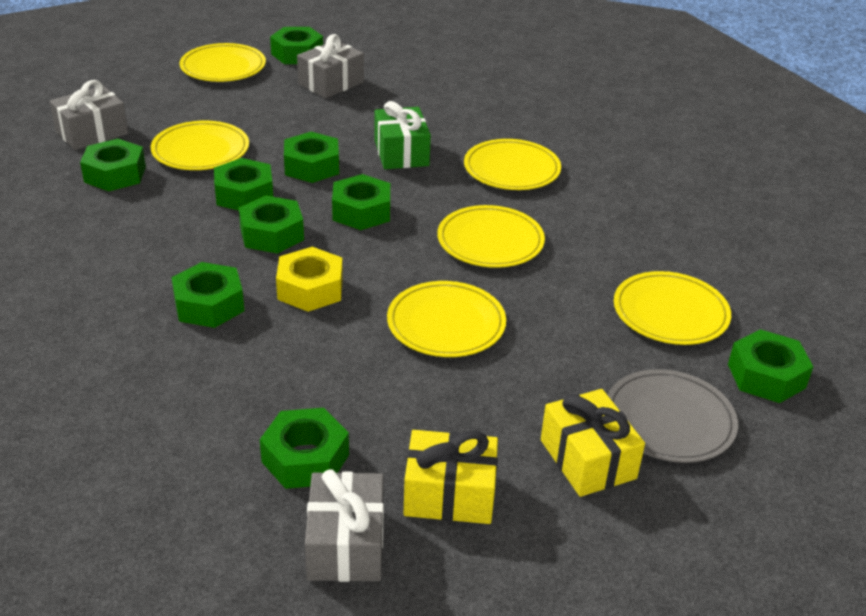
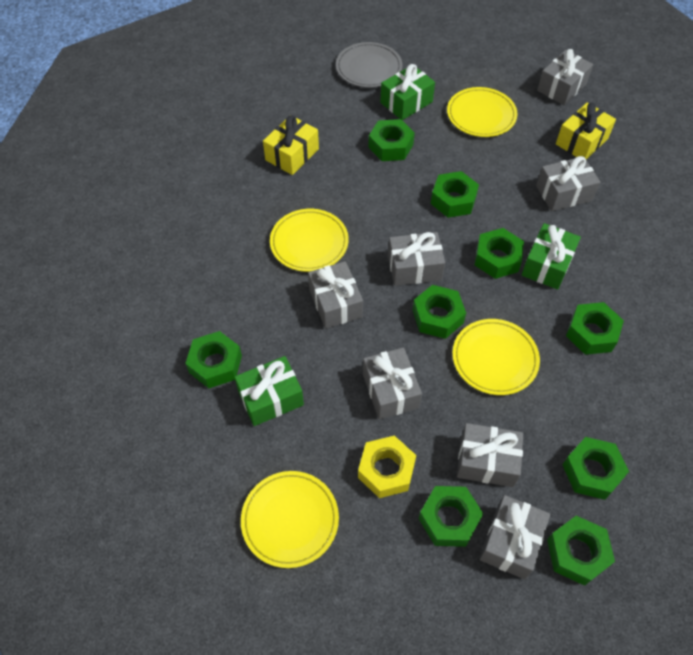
green gift: 1 -> 3
grey gift: 3 -> 7
yellow plate: 6 -> 4

